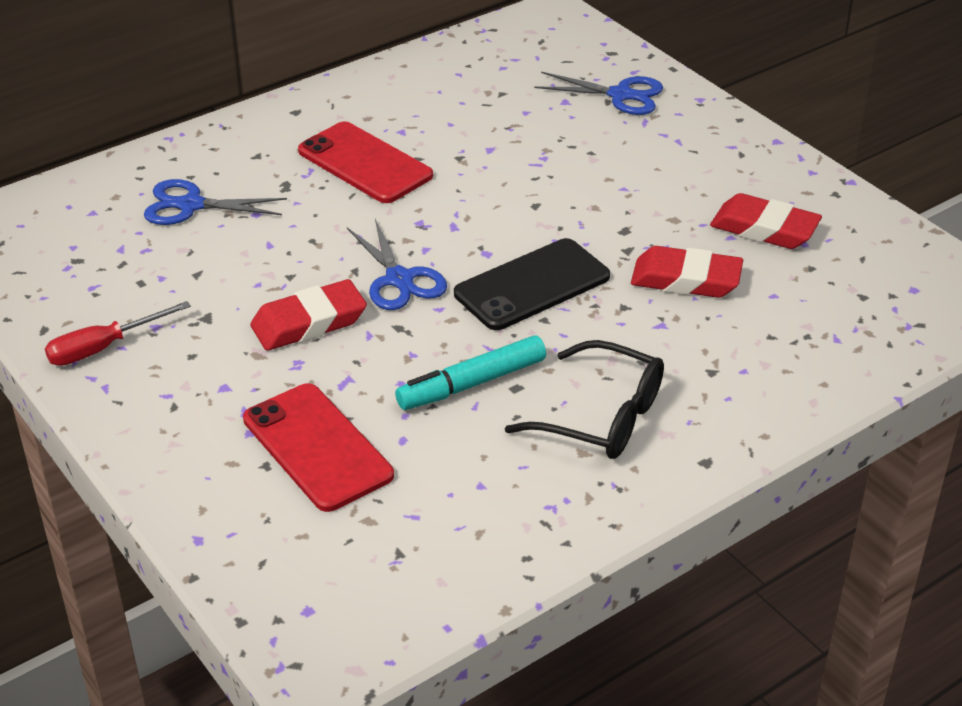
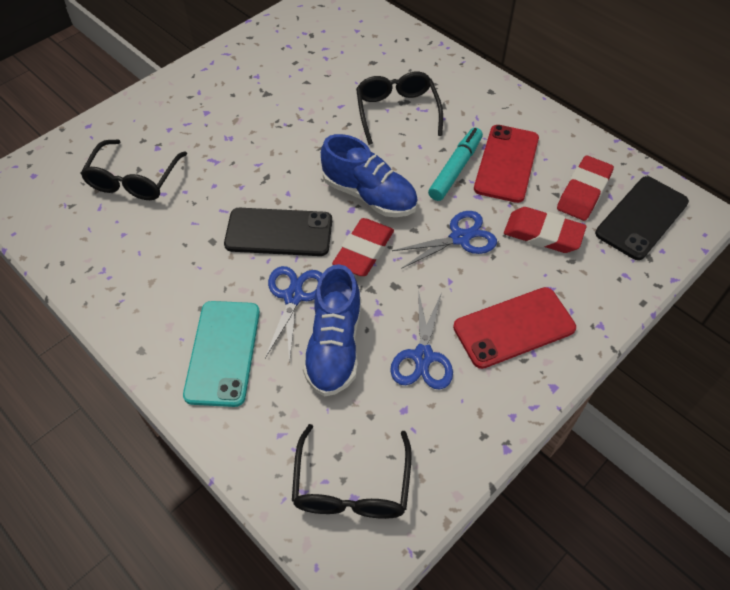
black glasses: 1 -> 3
black phone: 1 -> 2
blue shoe: 0 -> 2
red screwdriver: 1 -> 0
turquoise phone: 0 -> 1

